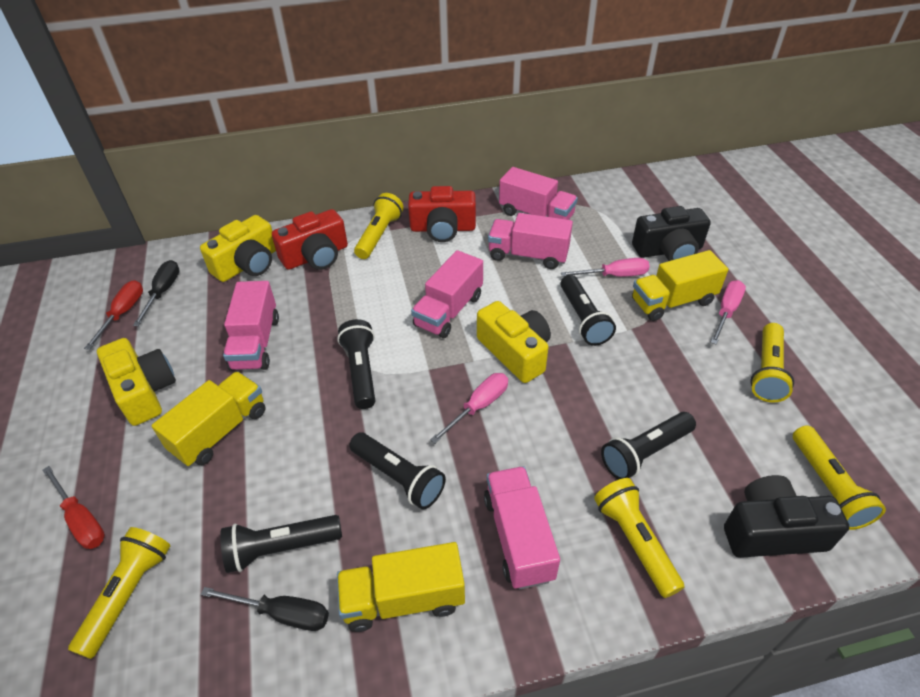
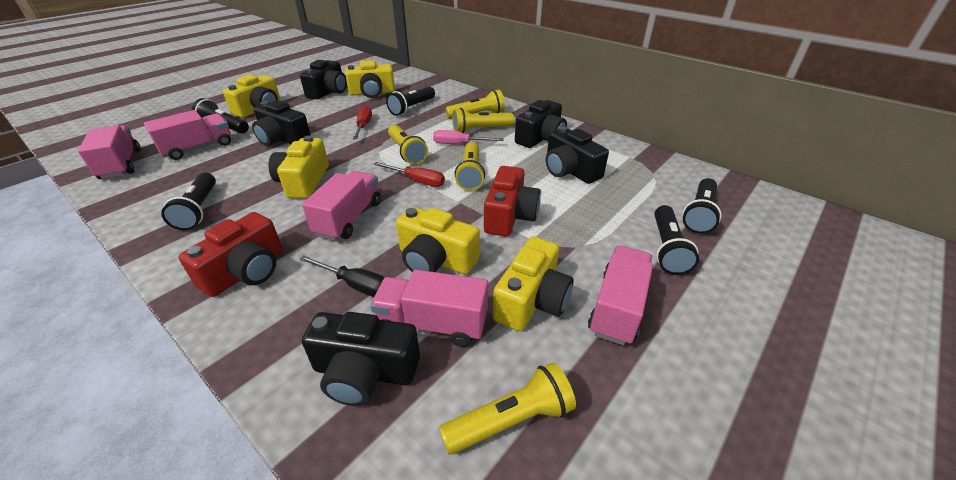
black camera: 2 -> 5
black screwdriver: 2 -> 1
pink screwdriver: 3 -> 1
yellow camera: 3 -> 5
yellow truck: 3 -> 0

